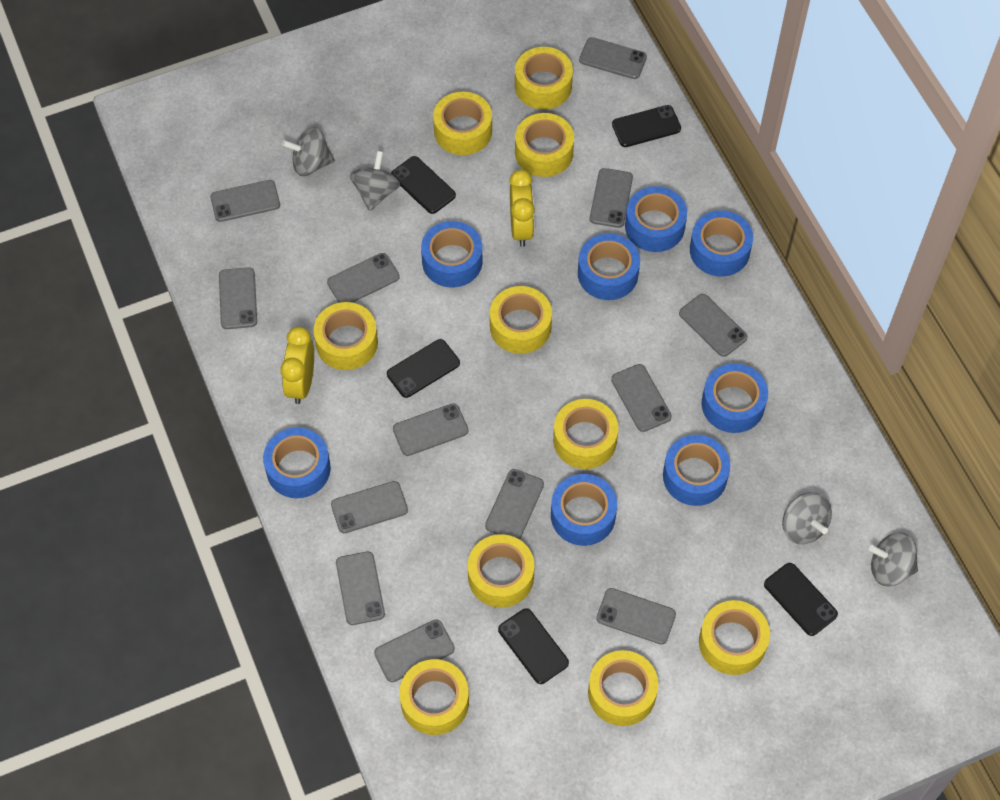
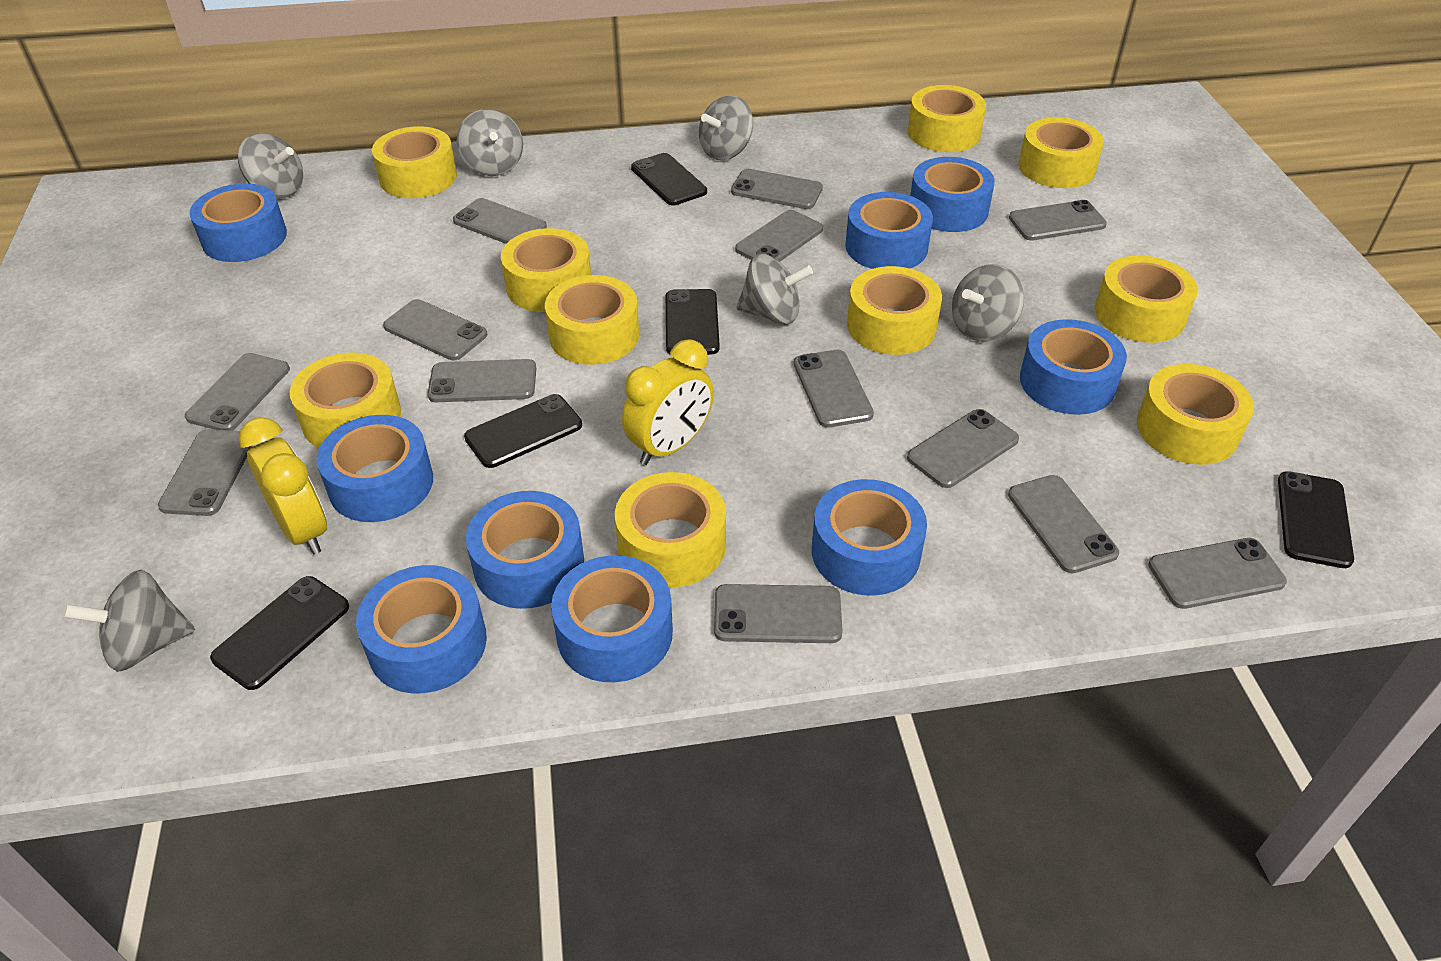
blue tape: 8 -> 9
grey spinning top: 4 -> 6

